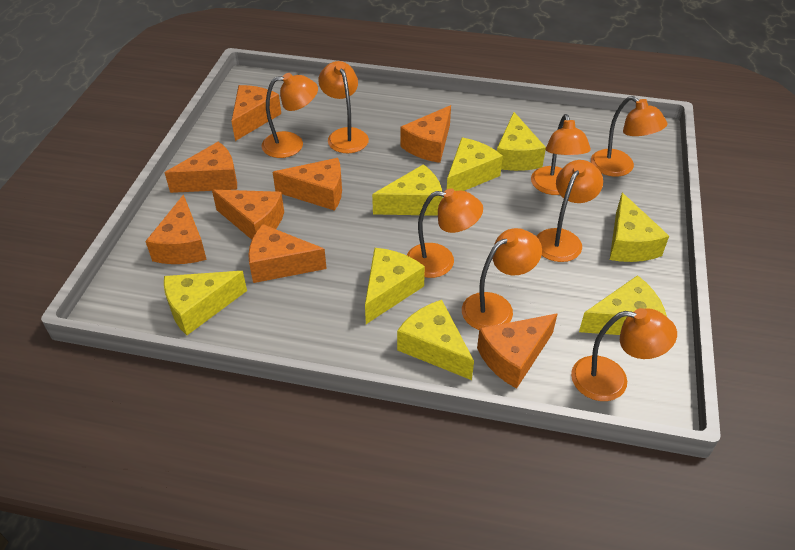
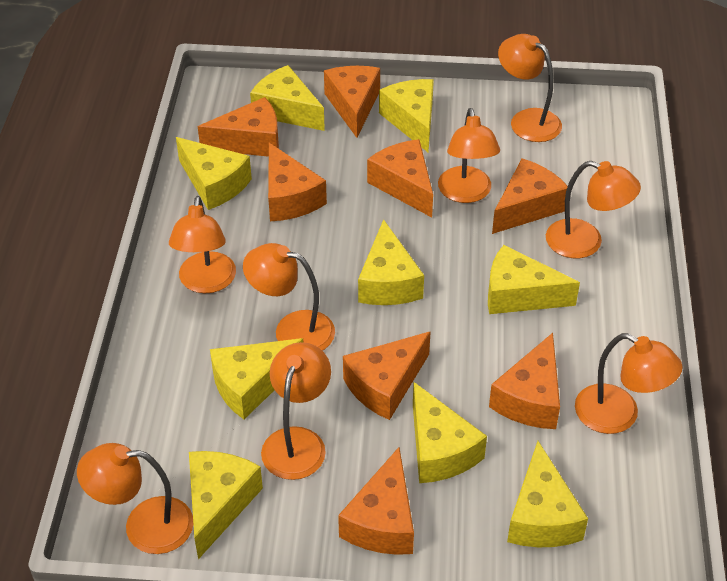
yellow cheese: 8 -> 9

